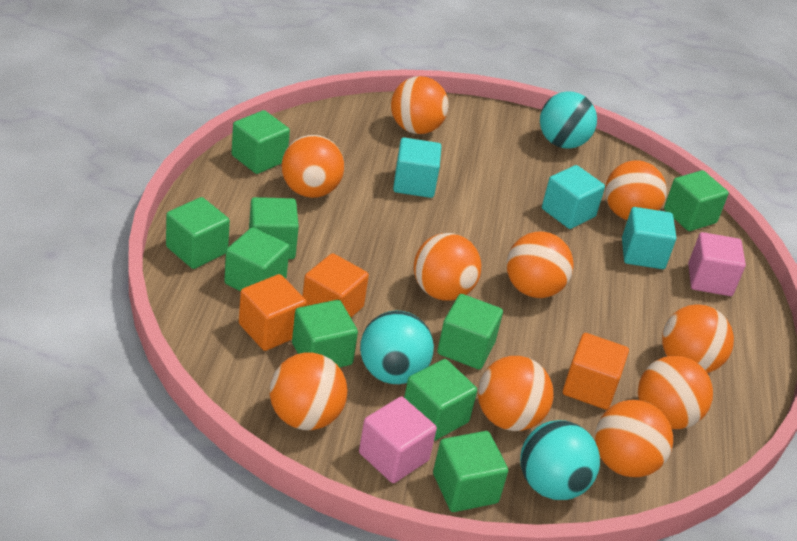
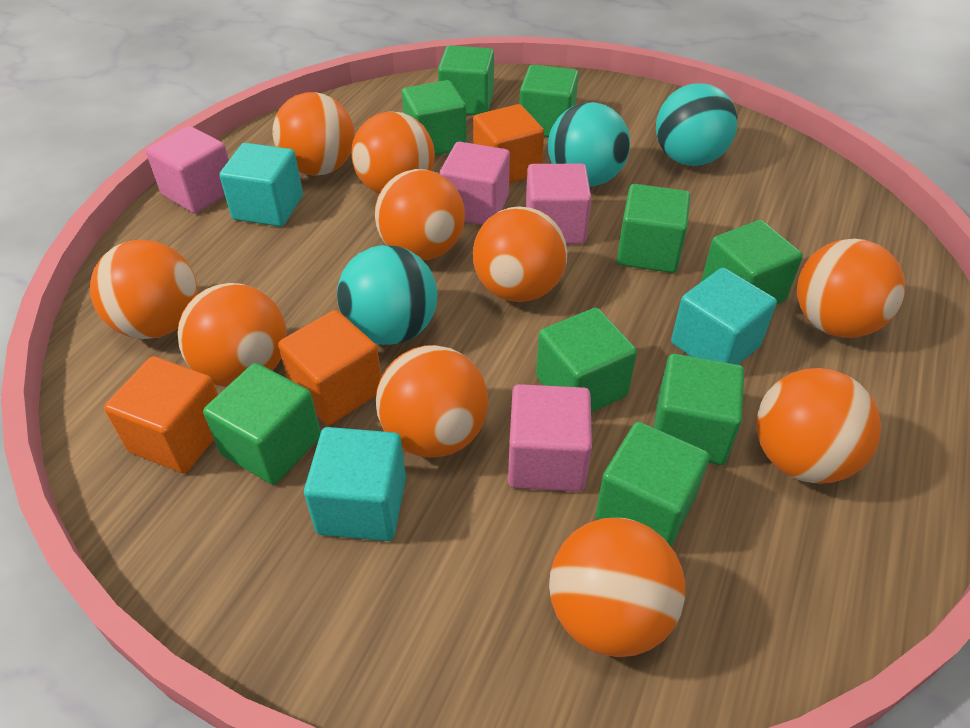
pink cube: 2 -> 4

